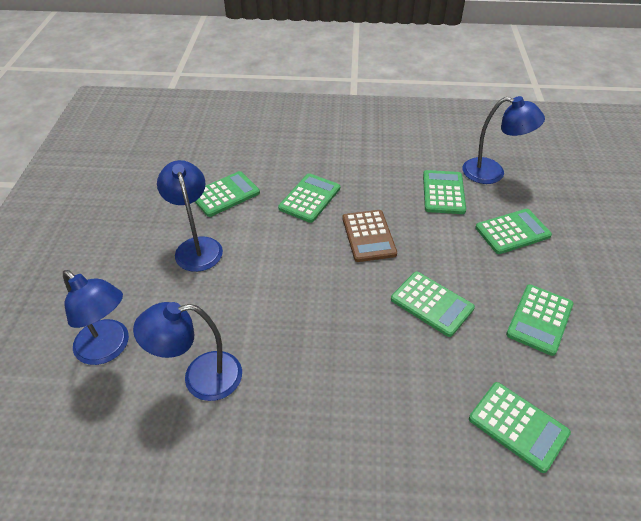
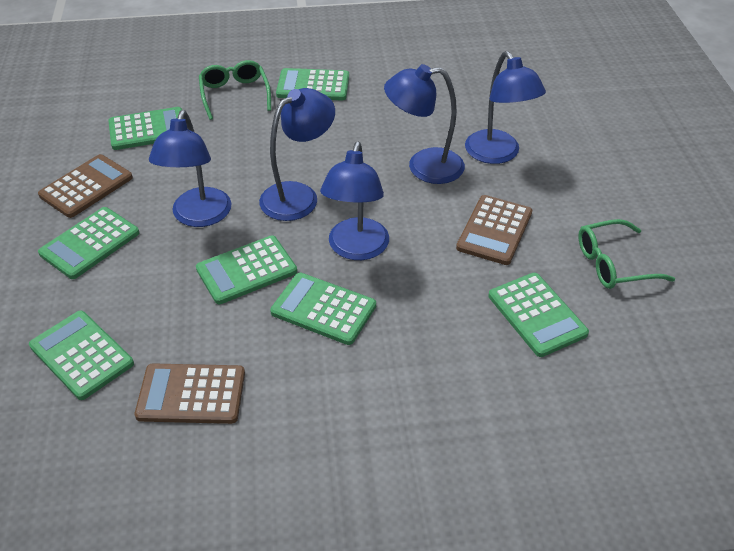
blue lamp: 4 -> 5
brown calculator: 1 -> 3
green glasses: 0 -> 2

